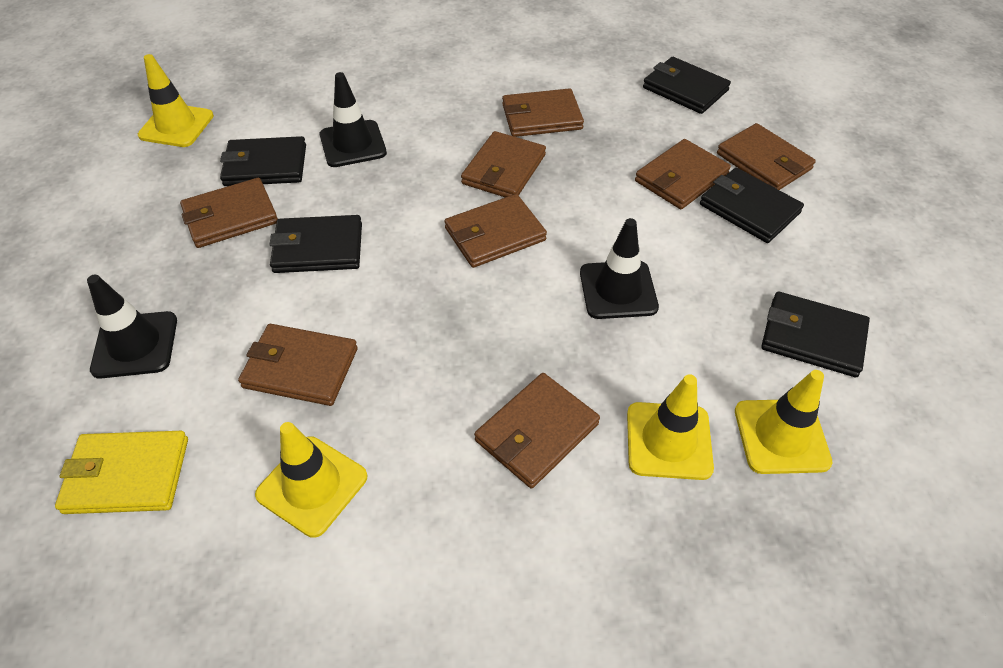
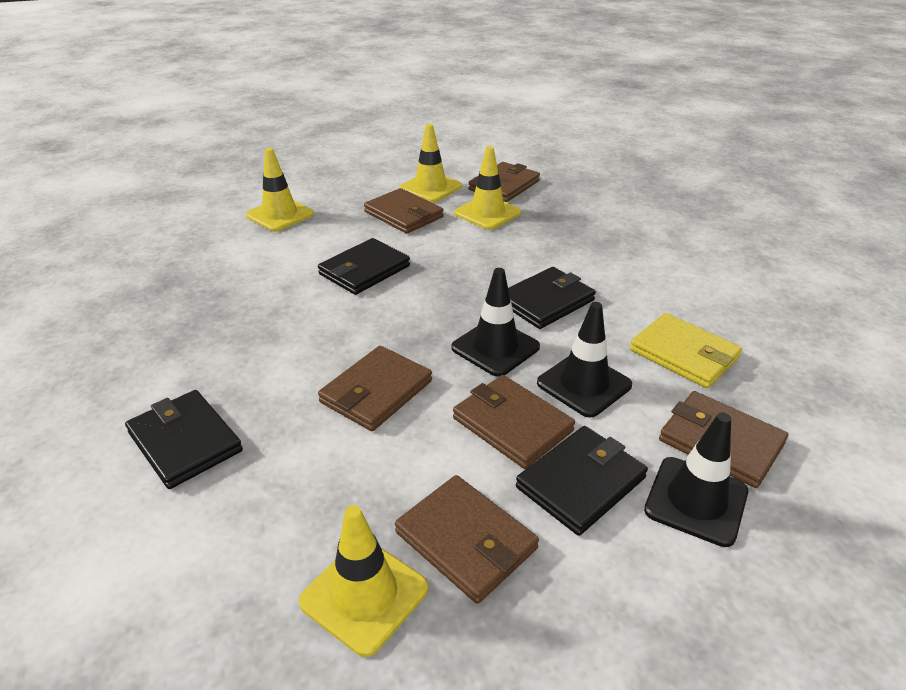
black wallet: 5 -> 4
brown wallet: 8 -> 6

